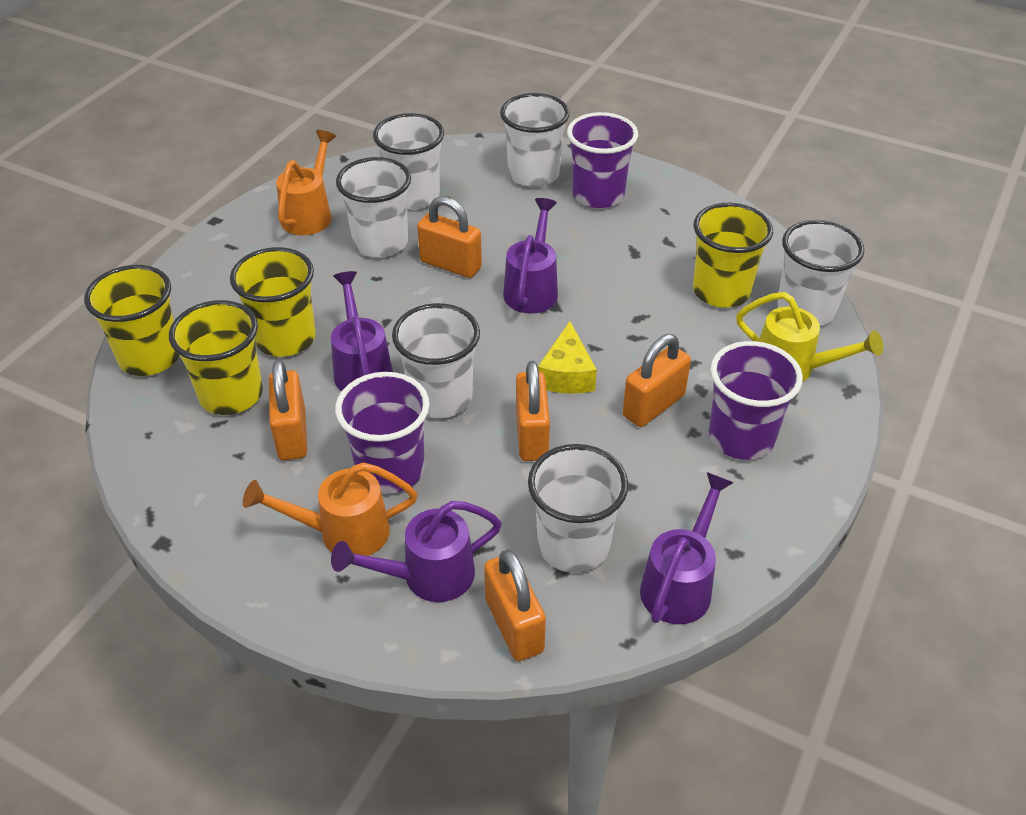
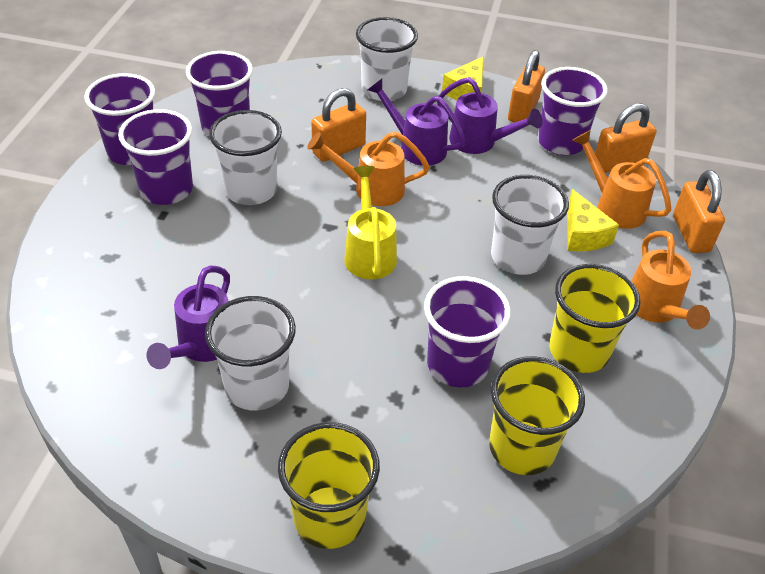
orange padlock: 5 -> 4
orange watering can: 2 -> 3
purple cup: 3 -> 5
purple watering can: 4 -> 3
white cup: 6 -> 4
yellow cheese: 1 -> 2
yellow cup: 4 -> 3

